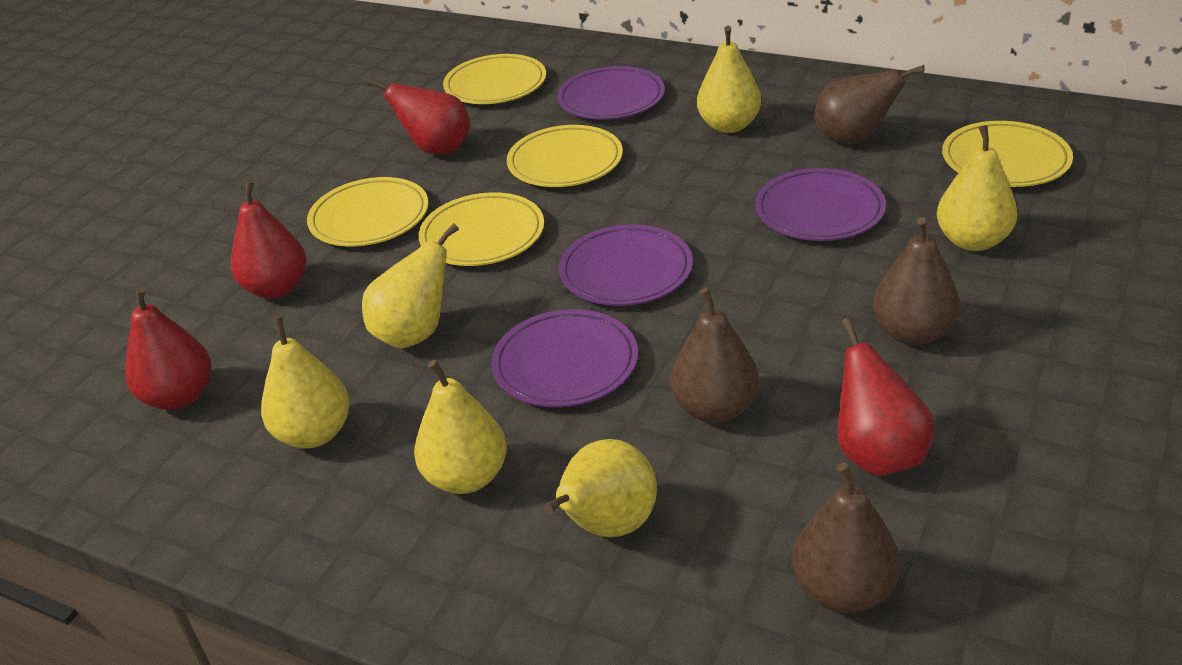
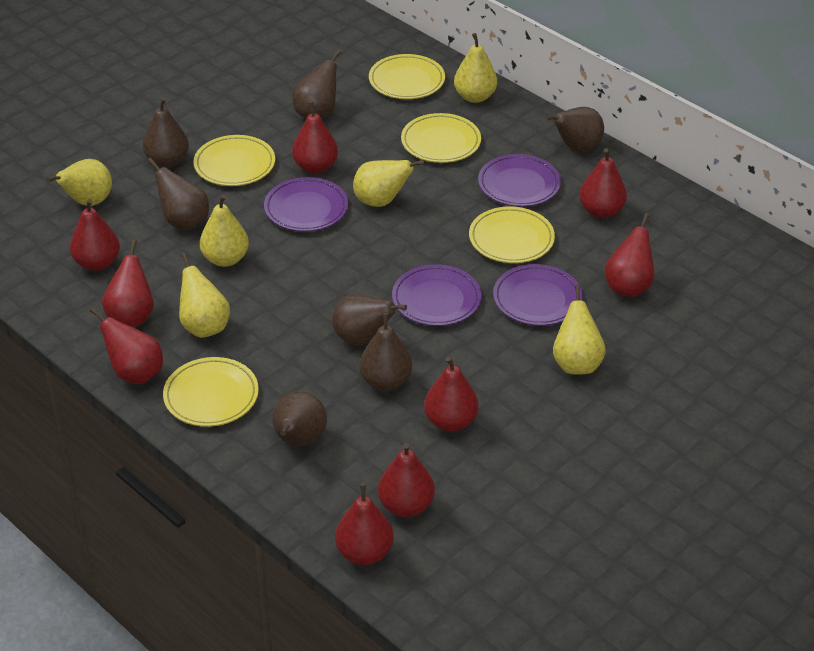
brown pear: 4 -> 7
red pear: 4 -> 9

